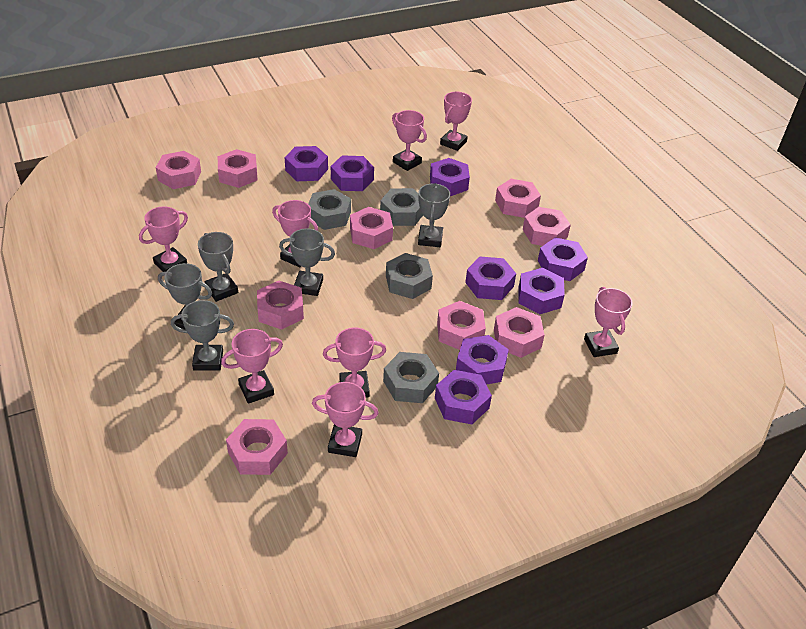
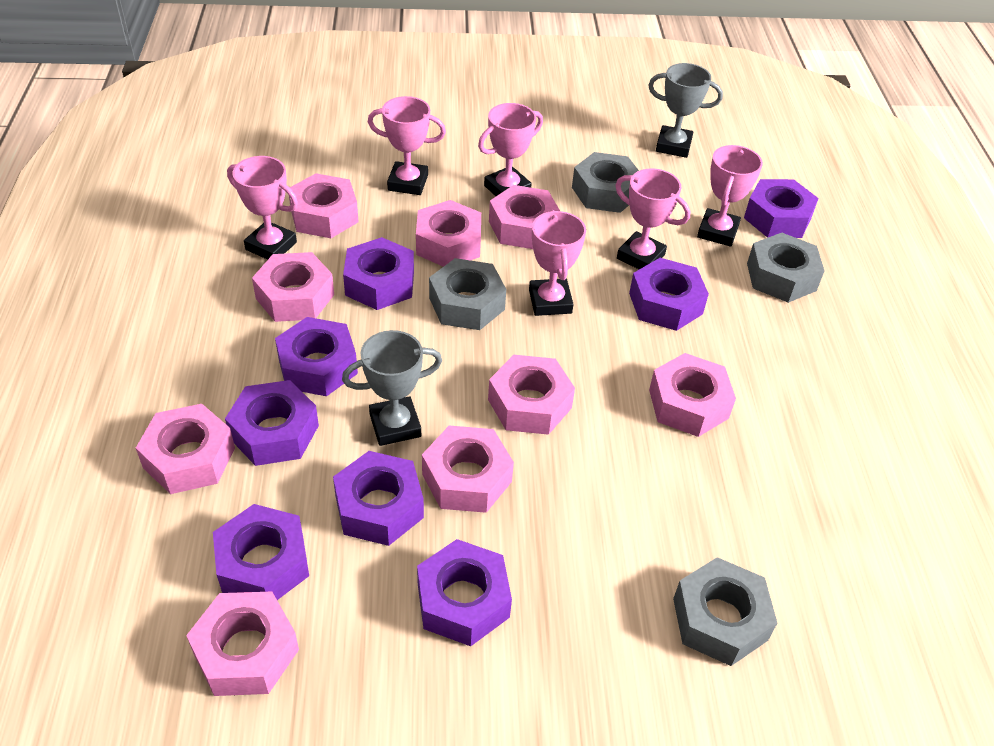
grey trophy: 5 -> 2
pink trophy: 8 -> 6

